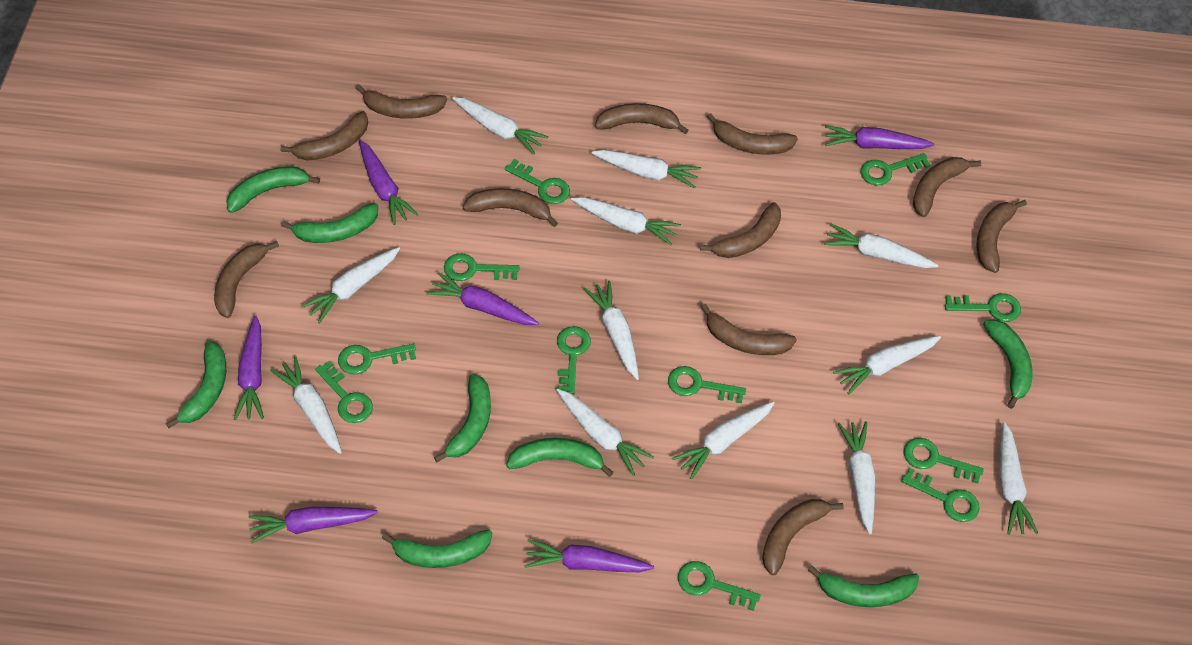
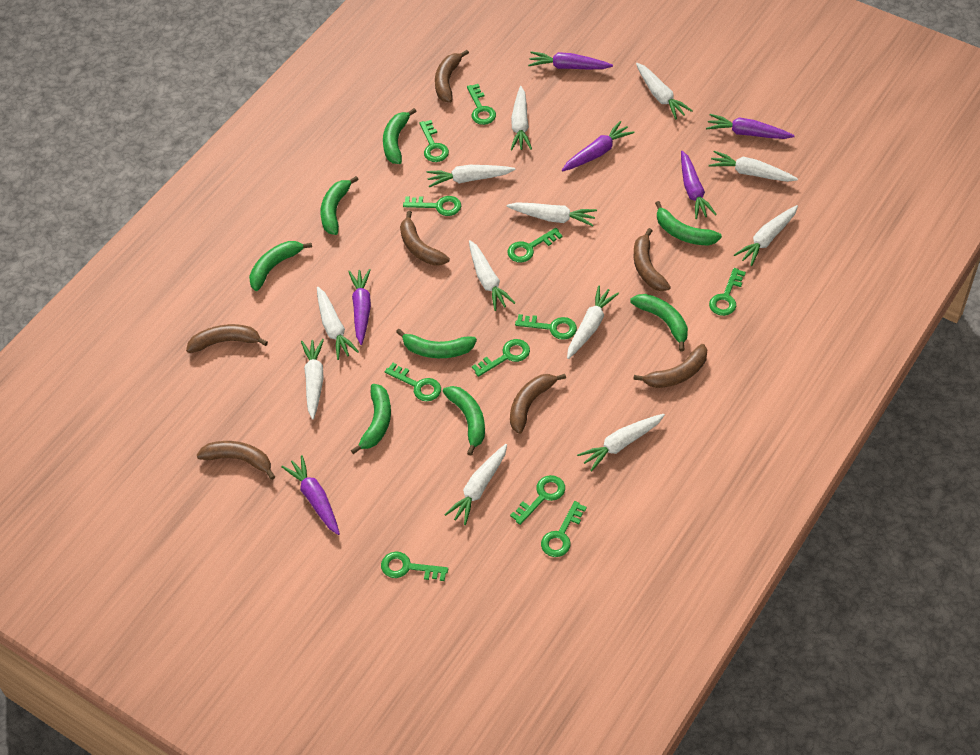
brown banana: 11 -> 7

